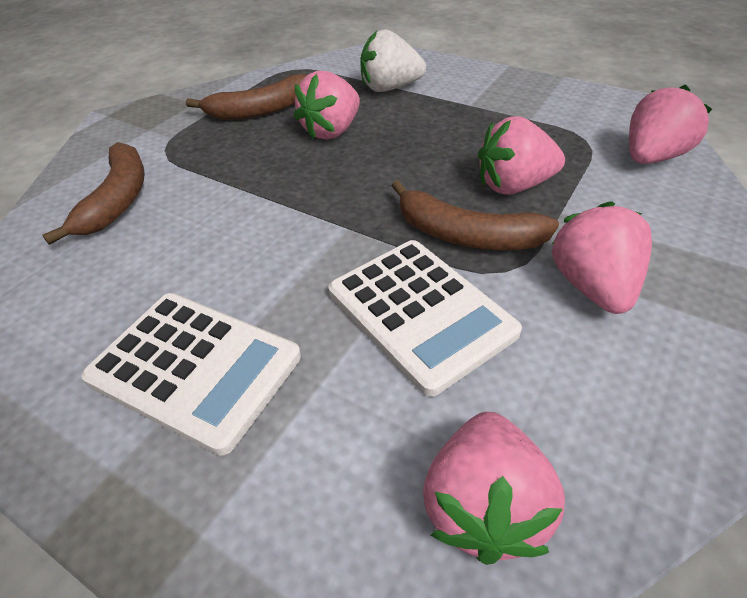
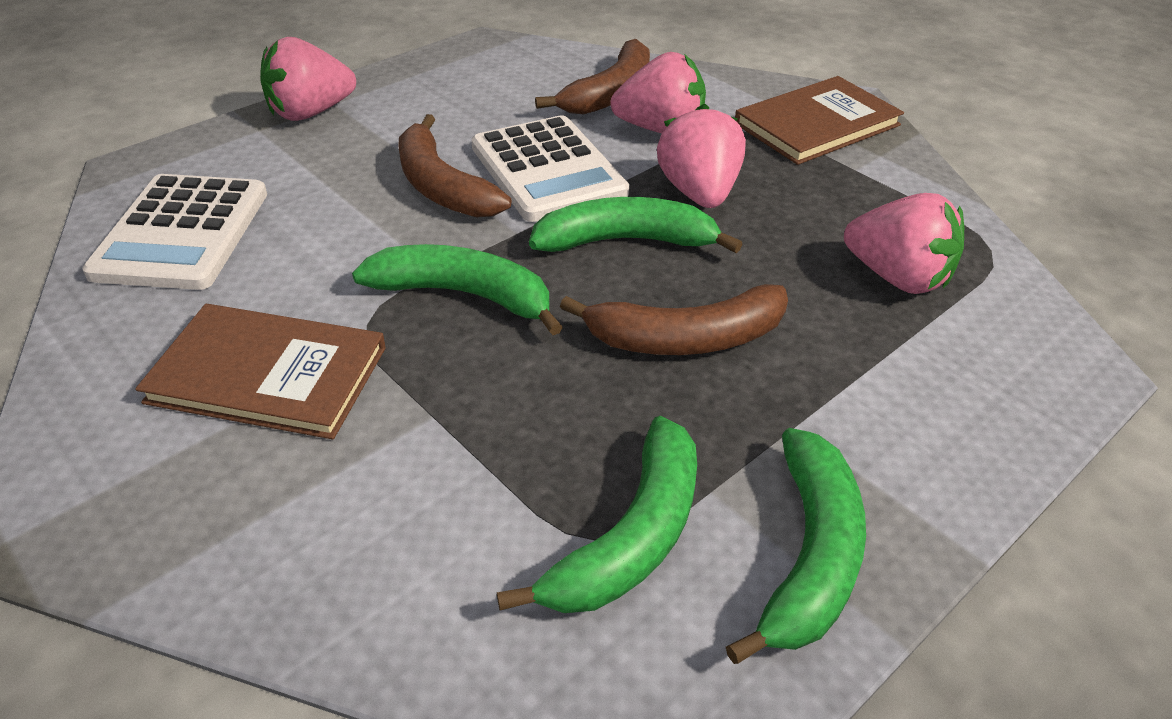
brown book: 0 -> 2
green banana: 0 -> 4
pink strawberry: 5 -> 4
white strawberry: 1 -> 0

